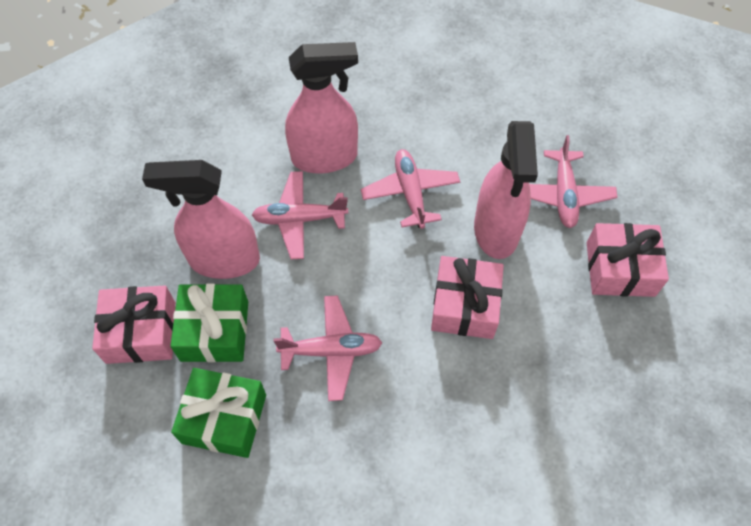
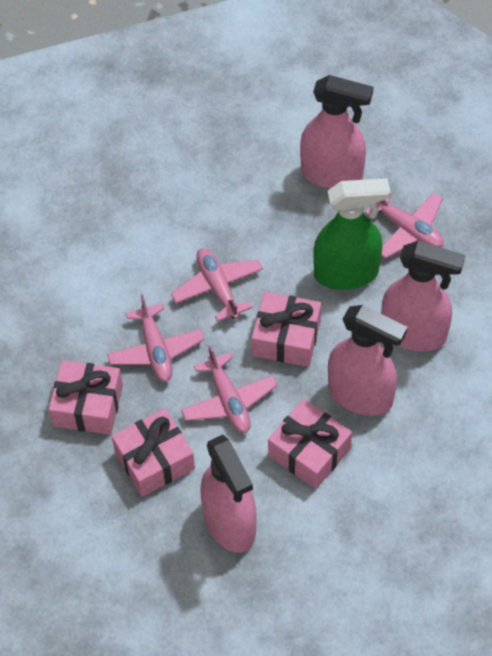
green gift: 2 -> 0
green spray bottle: 0 -> 1
pink gift: 3 -> 4
pink spray bottle: 3 -> 4

